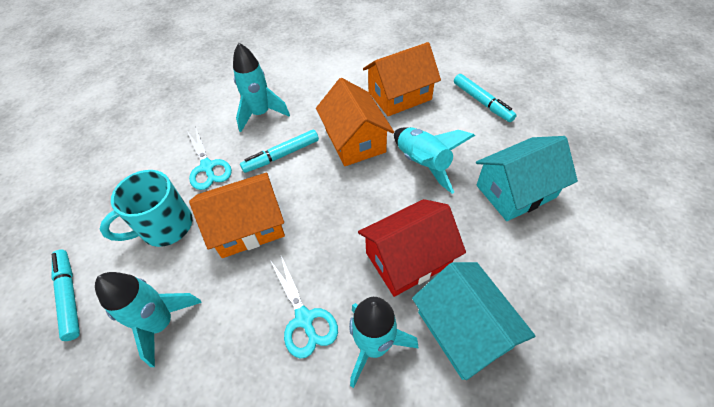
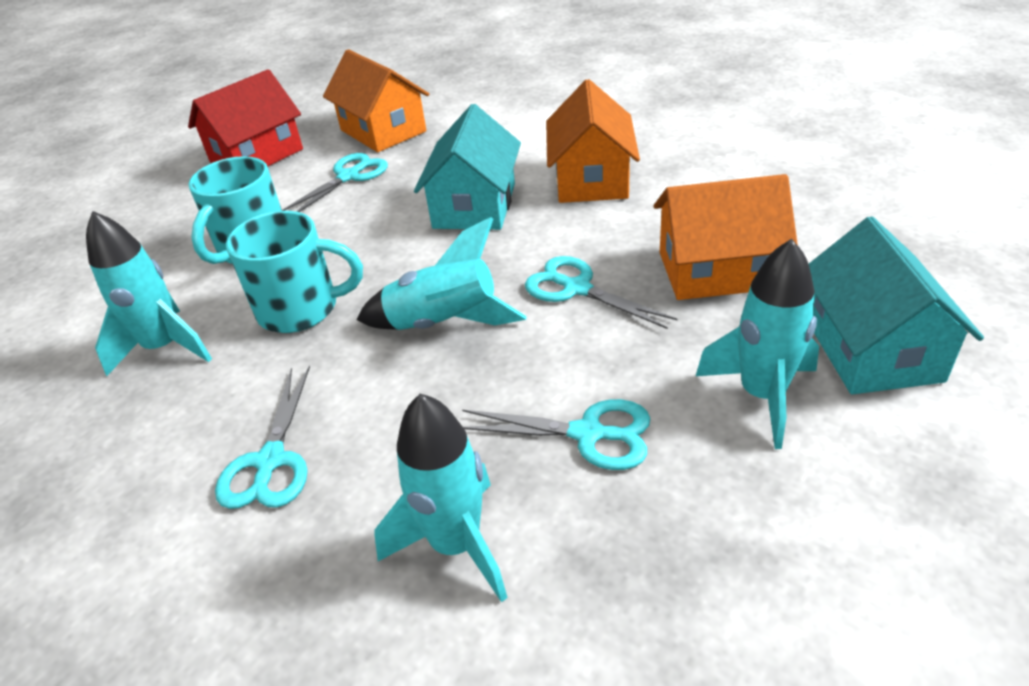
turquoise marker: 3 -> 0
turquoise mug: 1 -> 2
turquoise scissors: 2 -> 4

